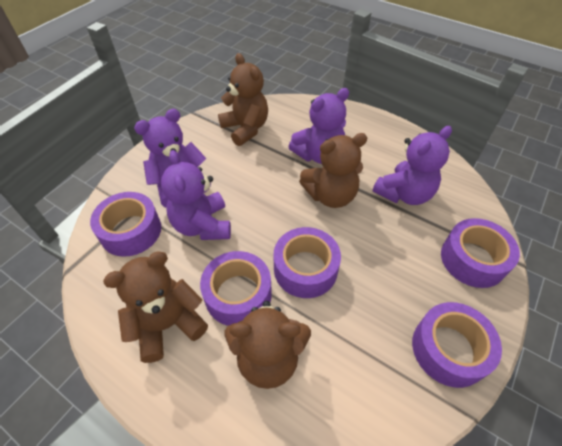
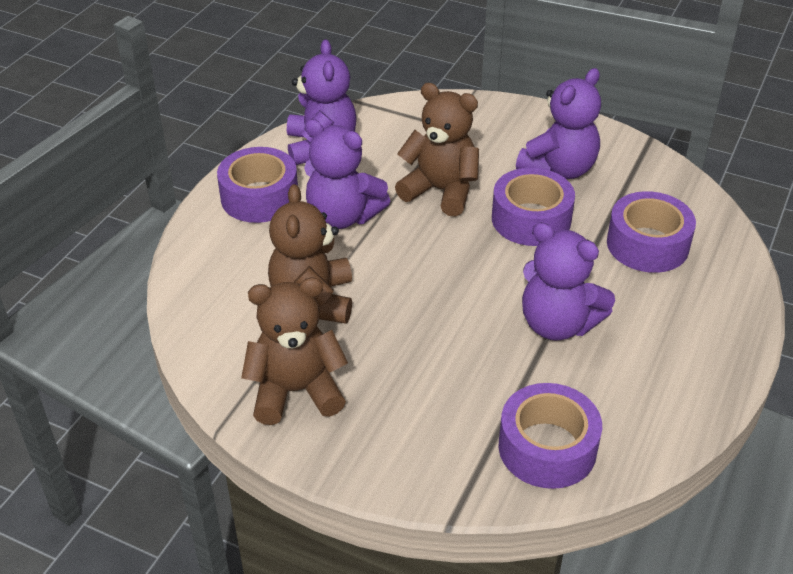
brown teddy bear: 4 -> 3
purple tape: 5 -> 4

